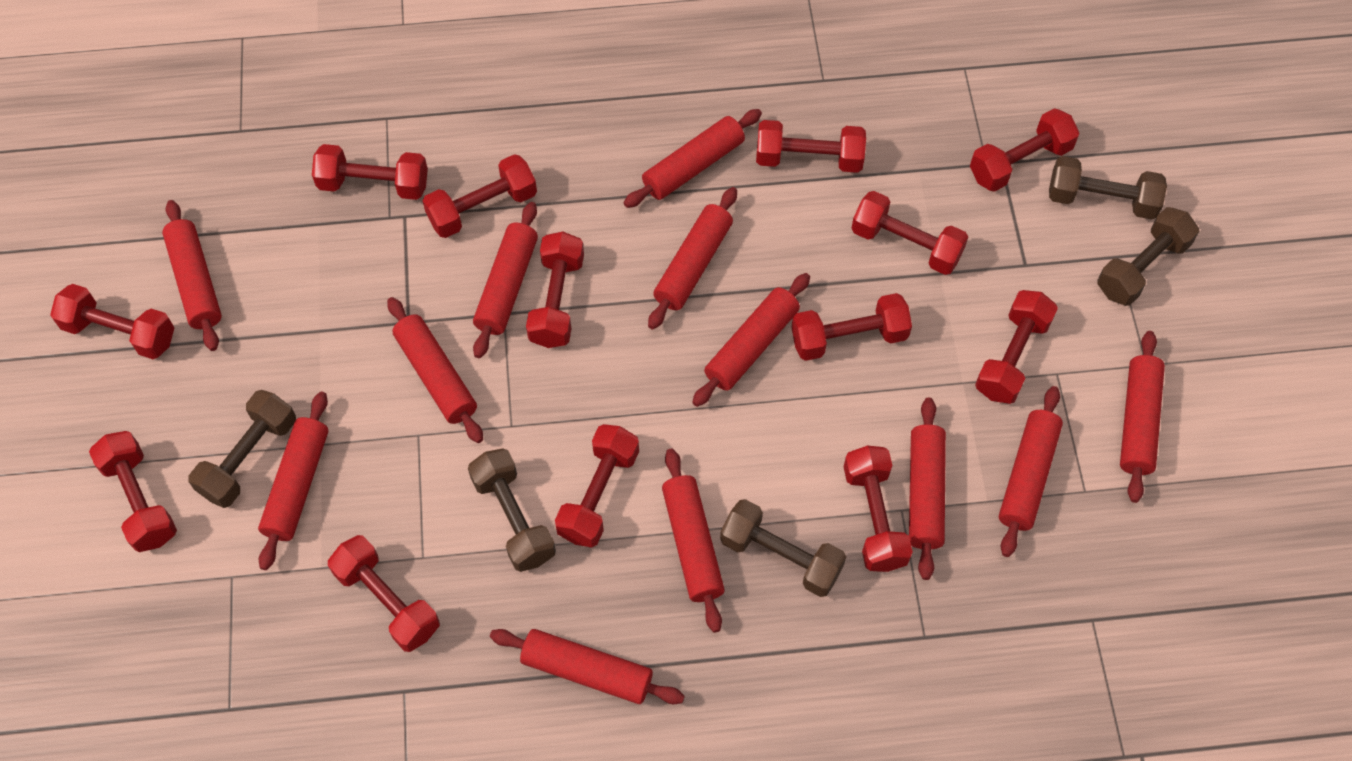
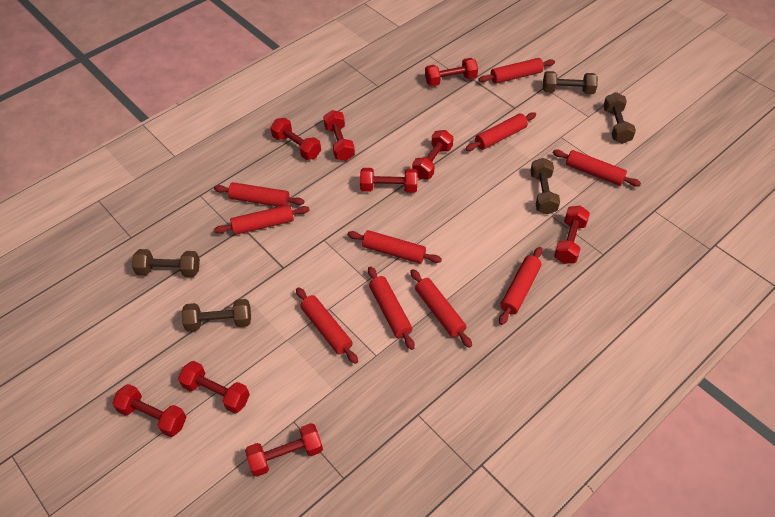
red dumbbell: 13 -> 9
red rolling pin: 12 -> 10

